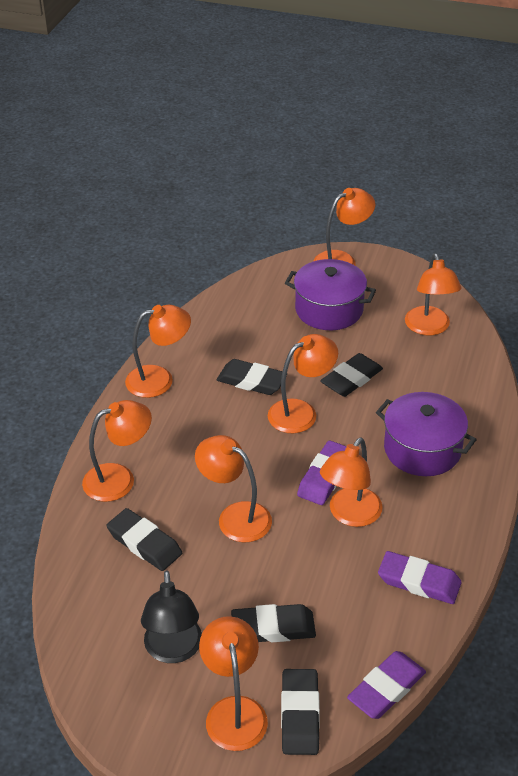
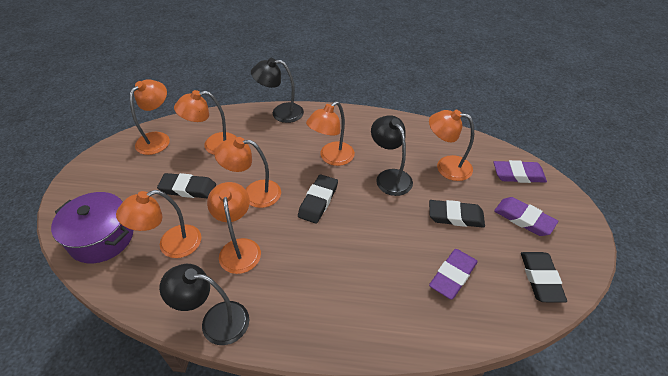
black eraser: 5 -> 4
black lamp: 1 -> 3
orange lamp: 8 -> 7
purple pot: 2 -> 1

